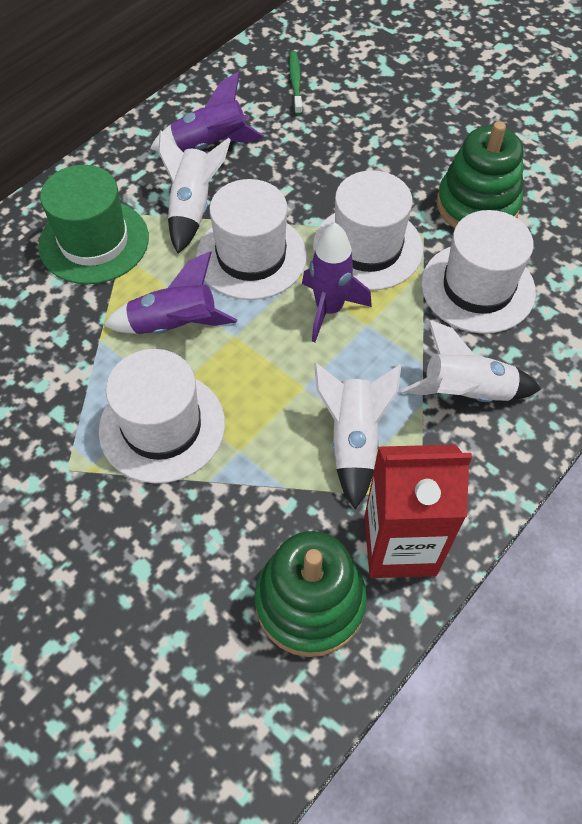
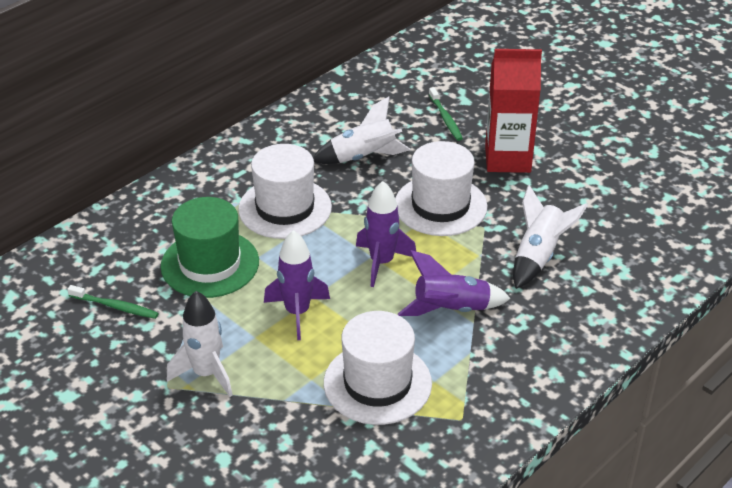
green stacking toy: 2 -> 0
green toothbrush: 1 -> 2
white hat: 4 -> 3

